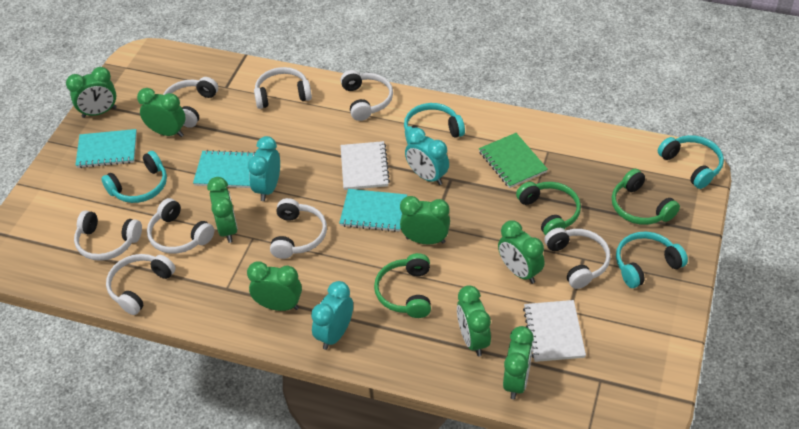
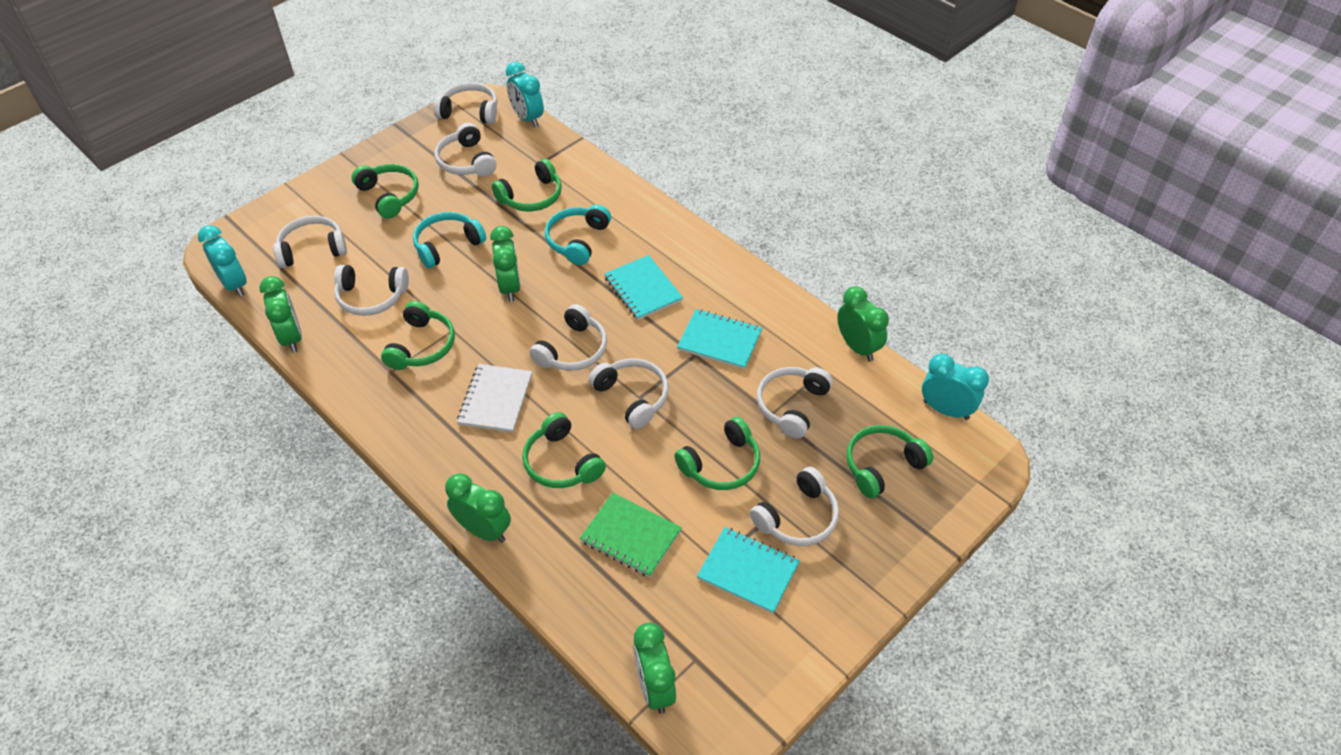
green clock: 8 -> 5
green headphones: 3 -> 6
turquoise headphones: 4 -> 2
white notebook: 2 -> 1

